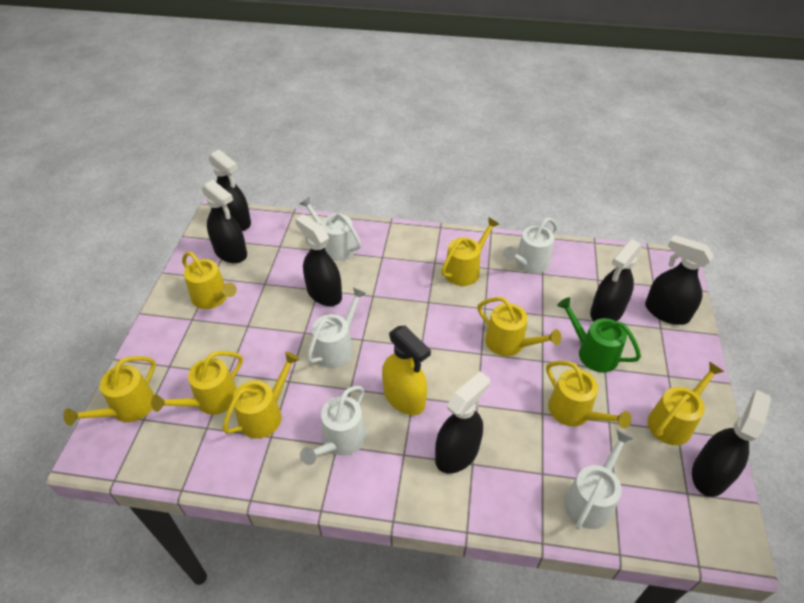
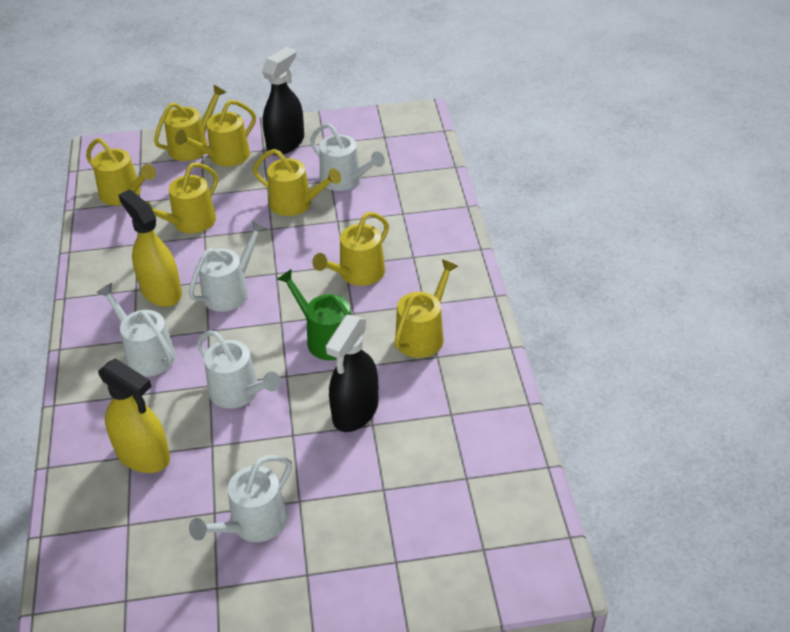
black spray bottle: 7 -> 2
yellow spray bottle: 1 -> 2
yellow watering can: 8 -> 7

